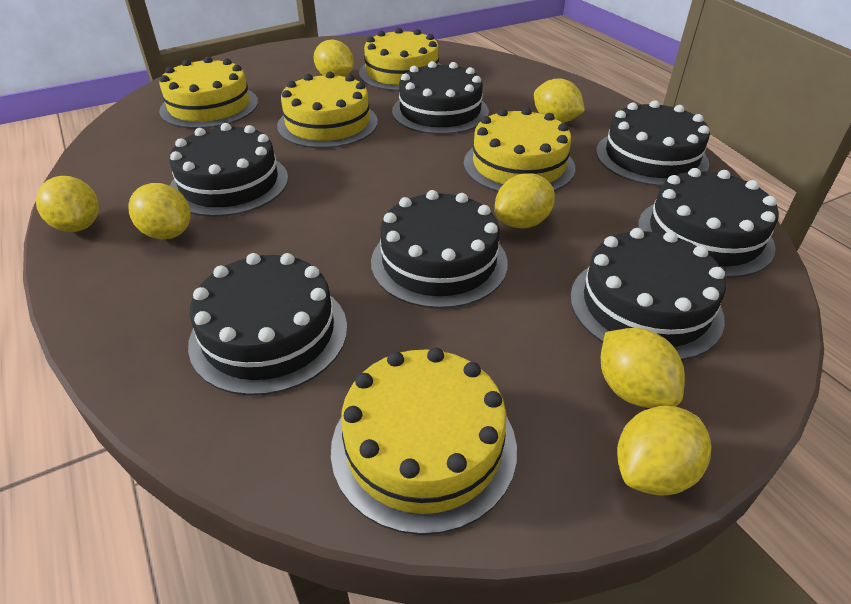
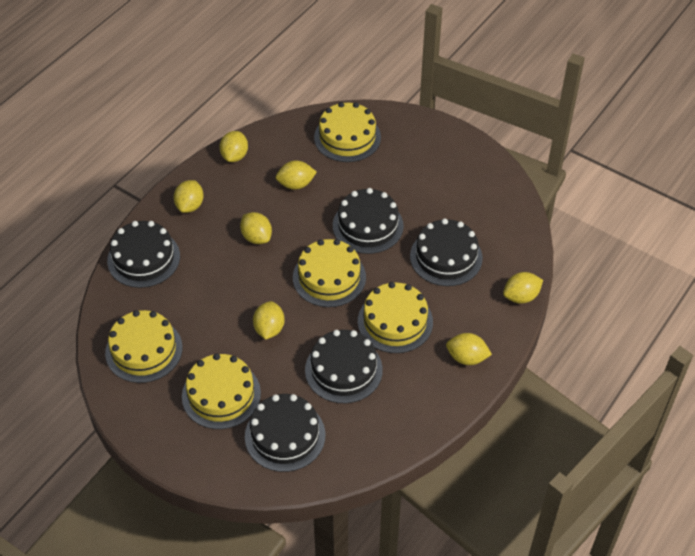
black cake: 7 -> 5

